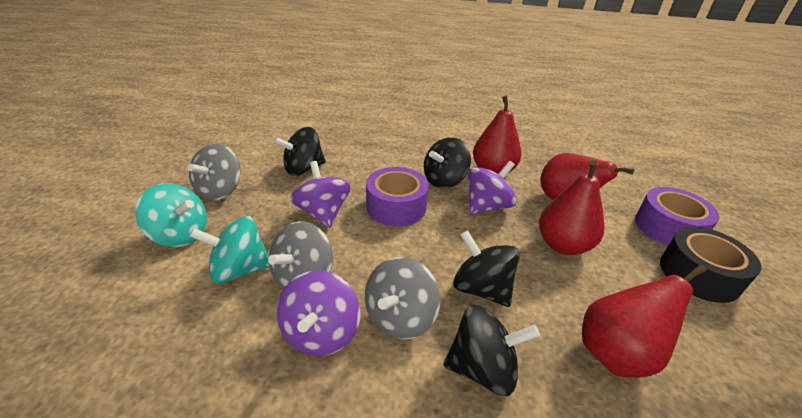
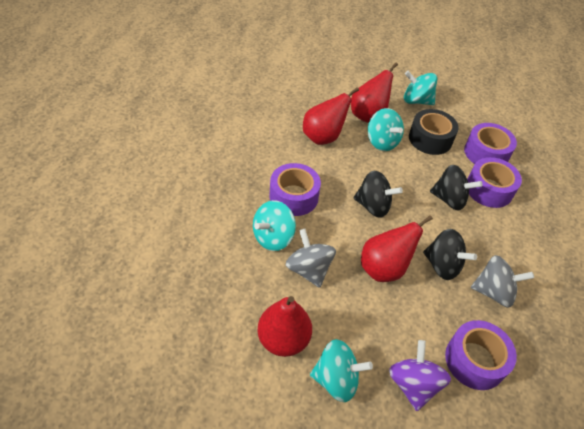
black spinning top: 4 -> 3
grey spinning top: 3 -> 2
purple spinning top: 3 -> 1
purple tape: 2 -> 4
turquoise spinning top: 2 -> 4

